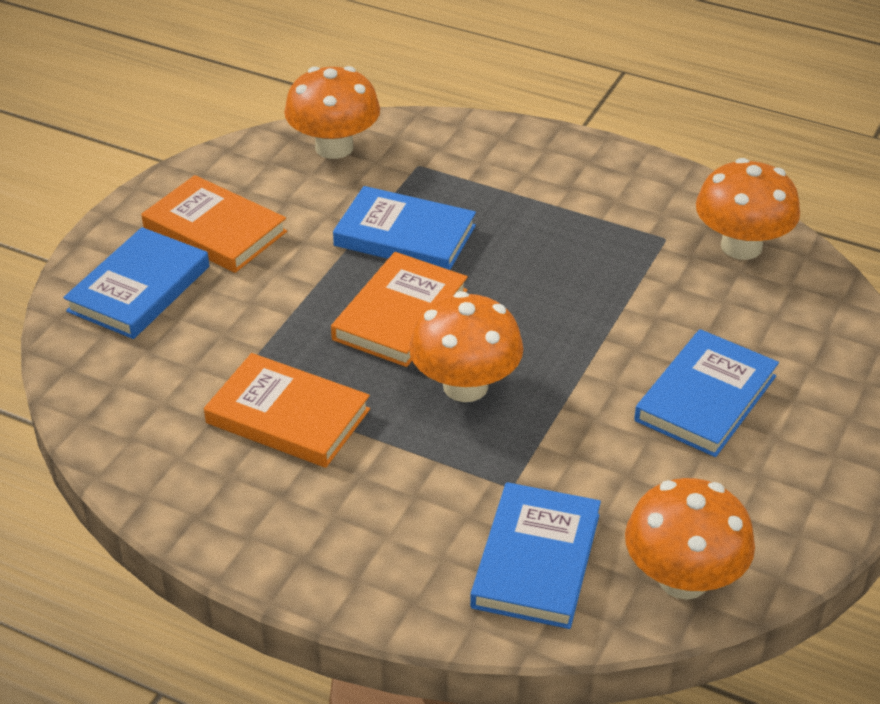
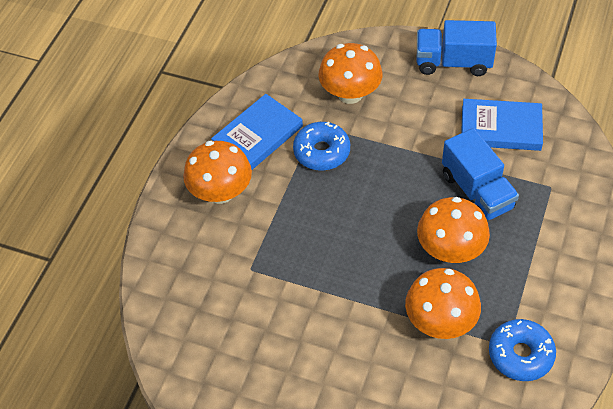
blue book: 4 -> 2
blue donut: 0 -> 2
blue truck: 0 -> 2
orange book: 3 -> 0

